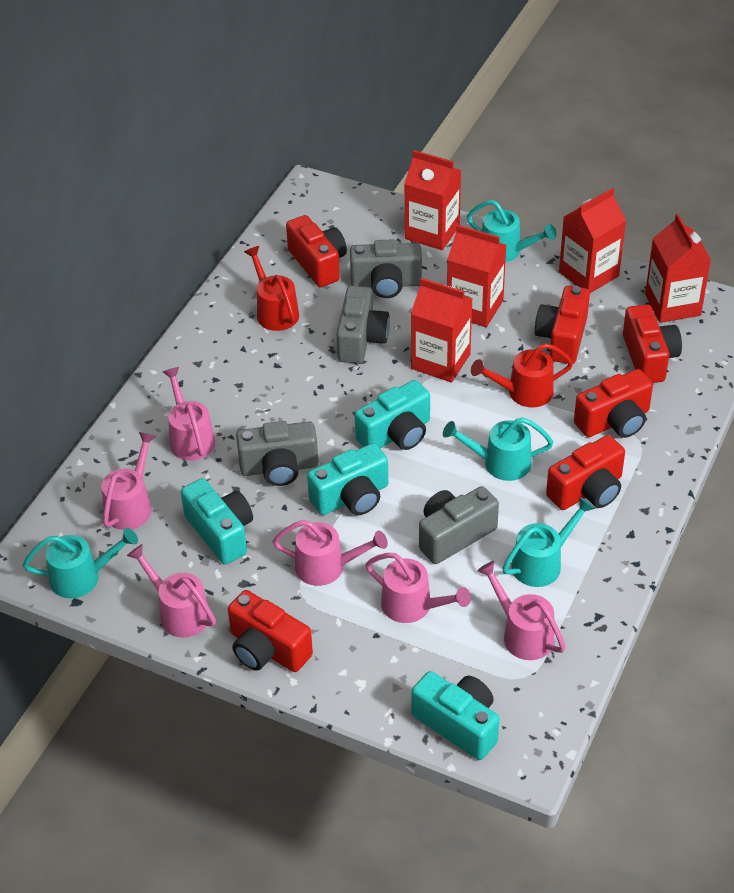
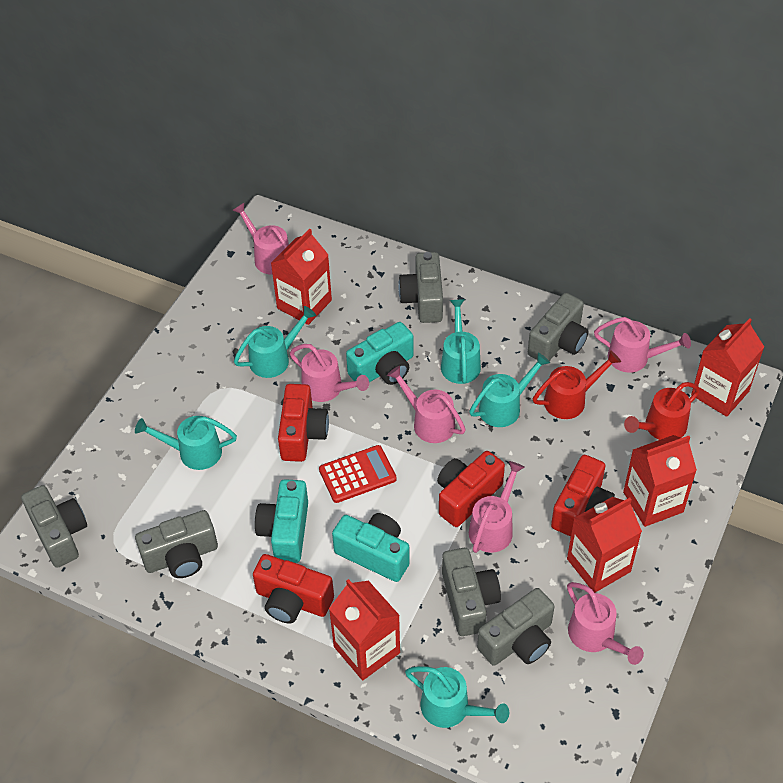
grey camera: 4 -> 6
red calculator: 0 -> 1
red camera: 6 -> 4
turquoise camera: 4 -> 3
turquoise watering can: 4 -> 5

